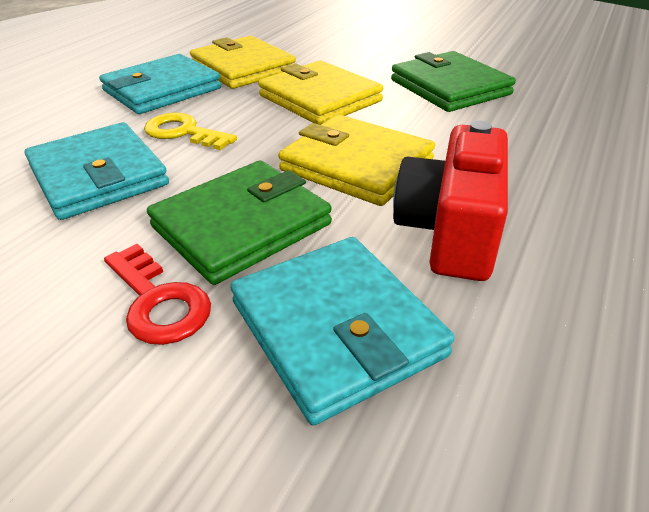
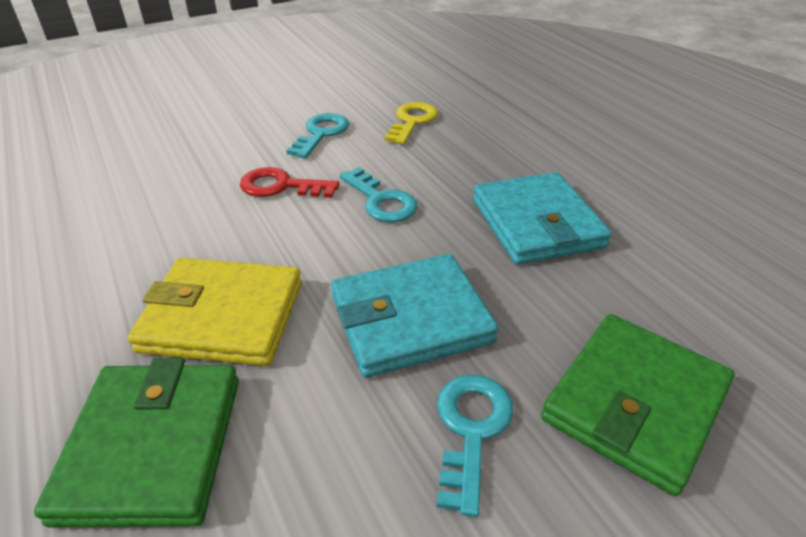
red camera: 1 -> 0
turquoise key: 0 -> 3
turquoise wallet: 3 -> 2
yellow wallet: 3 -> 1

